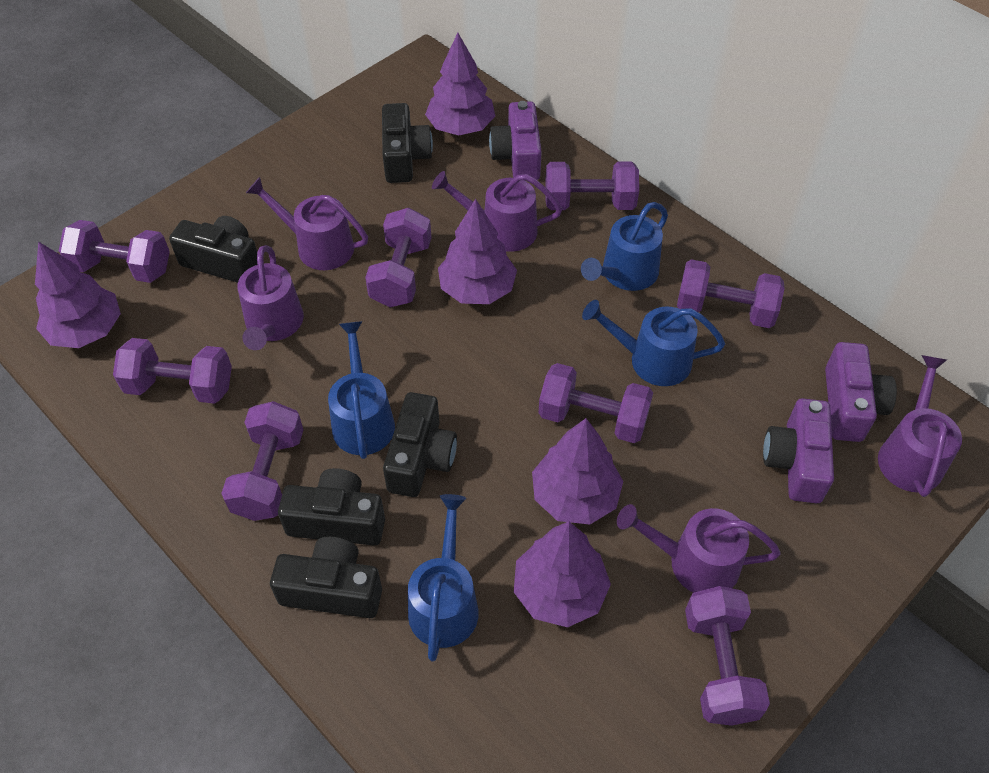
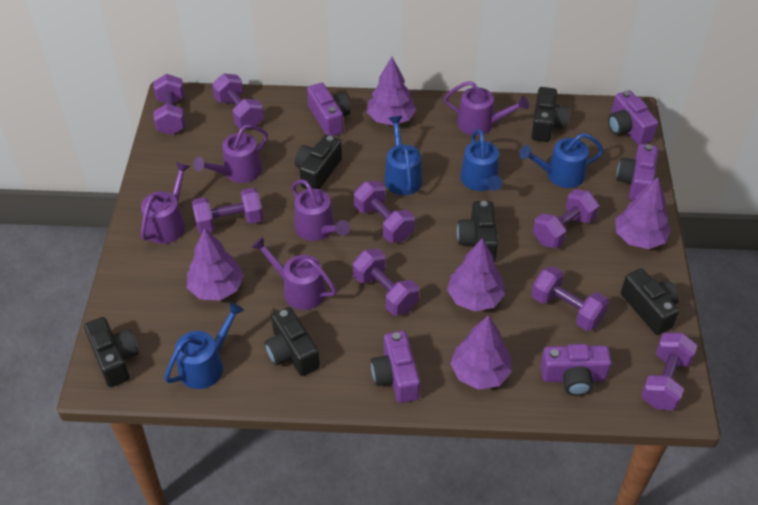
black camera: 5 -> 6
purple camera: 3 -> 5

